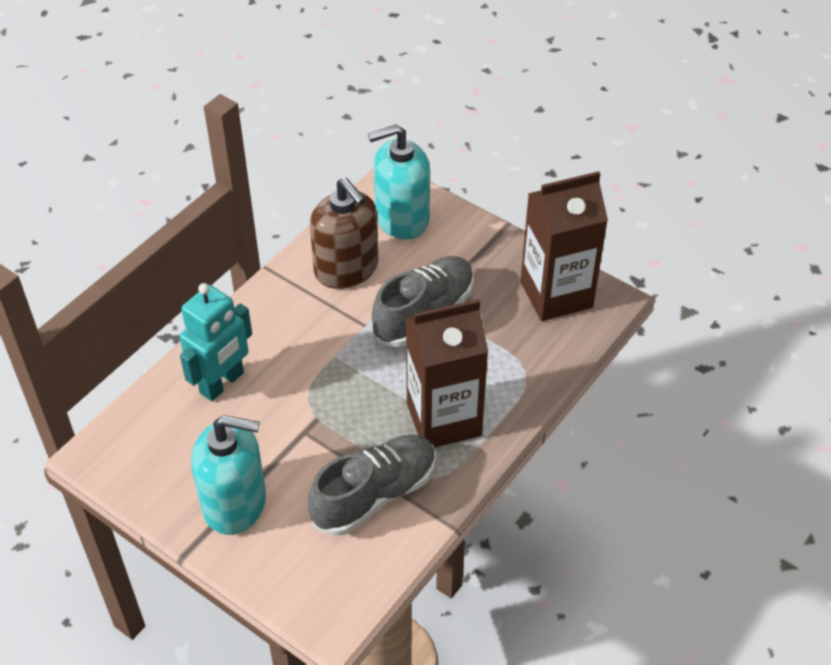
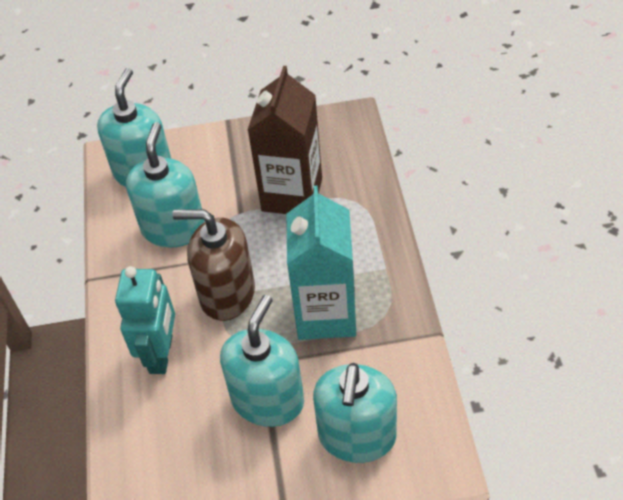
brown carton: 2 -> 1
grey shoe: 2 -> 0
turquoise carton: 0 -> 1
turquoise soap dispenser: 2 -> 4

